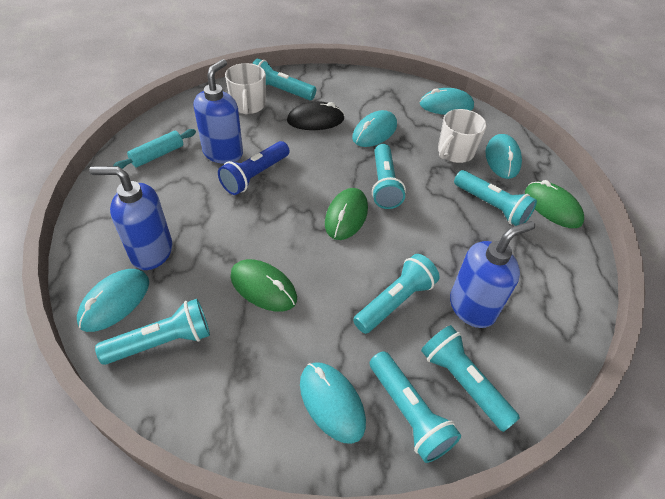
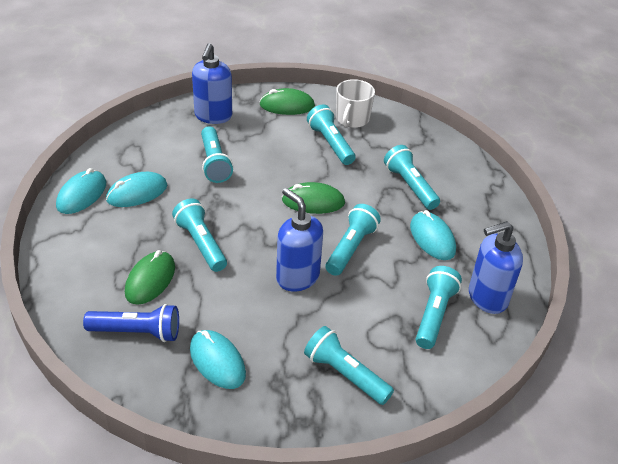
black mouse: 1 -> 0
turquoise mouse: 5 -> 4
turquoise rolling pin: 1 -> 0
white mug: 2 -> 1

